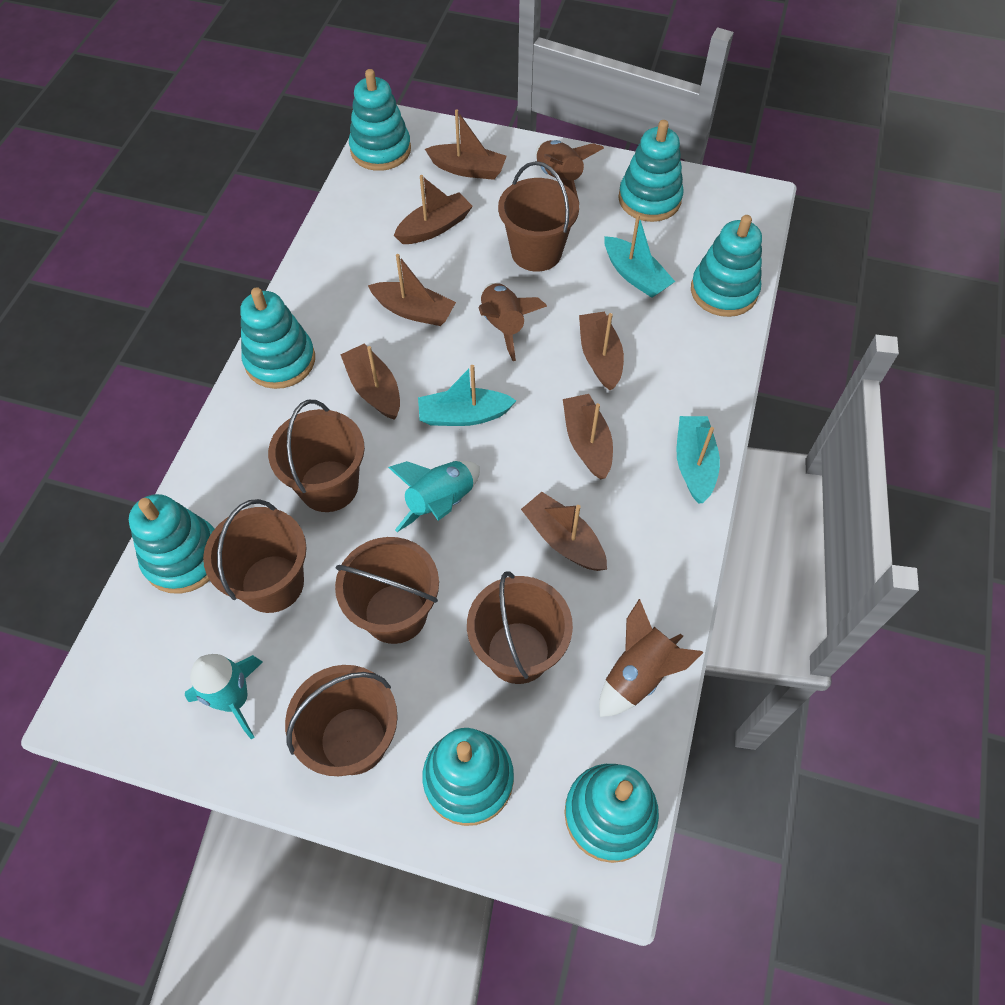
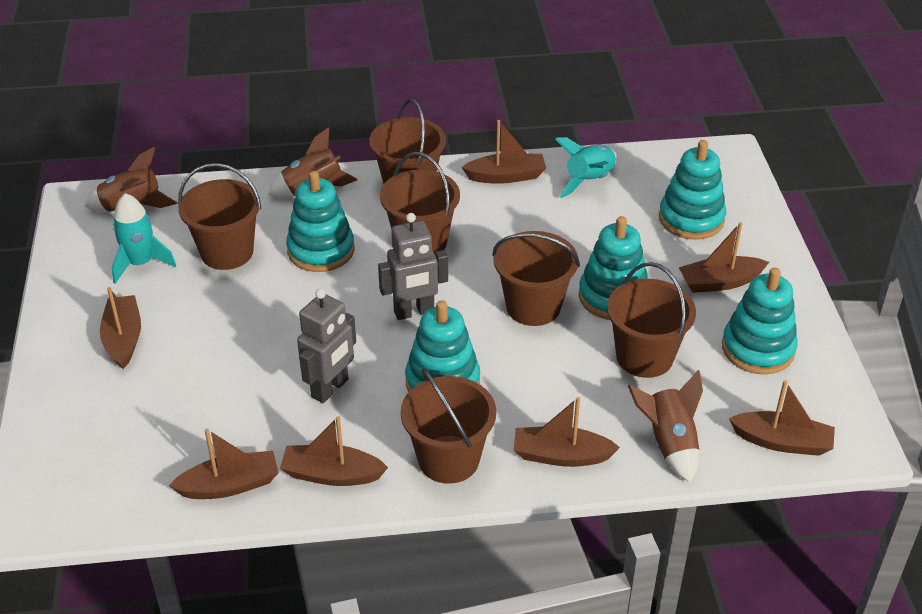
grey robot: 0 -> 2
turquoise boat: 3 -> 0
turquoise stacking toy: 7 -> 5

